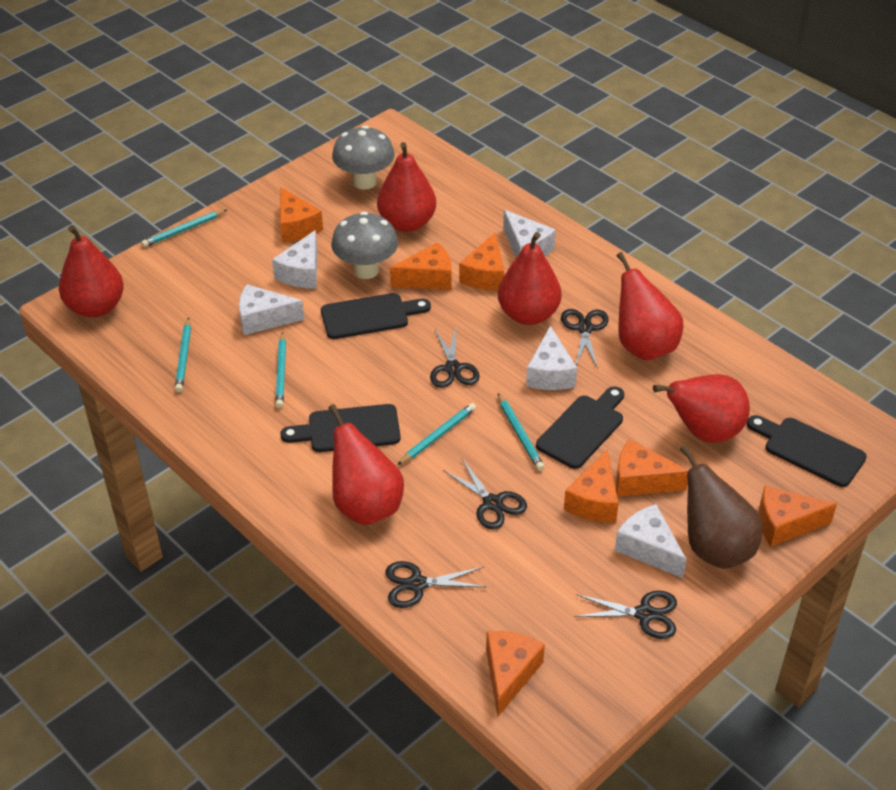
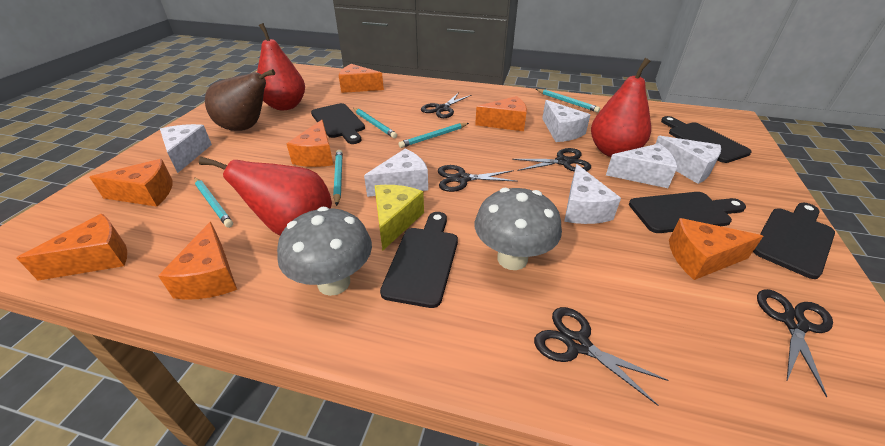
black cutting board: 4 -> 5
red pear: 6 -> 3
white cheese: 5 -> 6
yellow cheese: 0 -> 1

